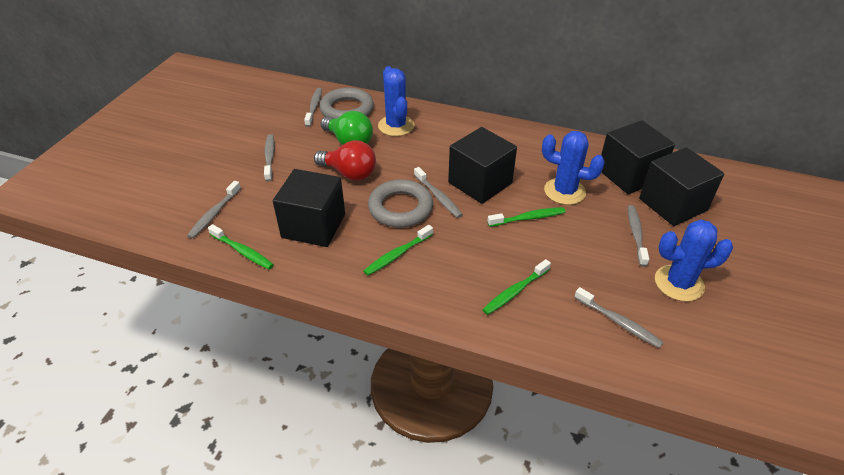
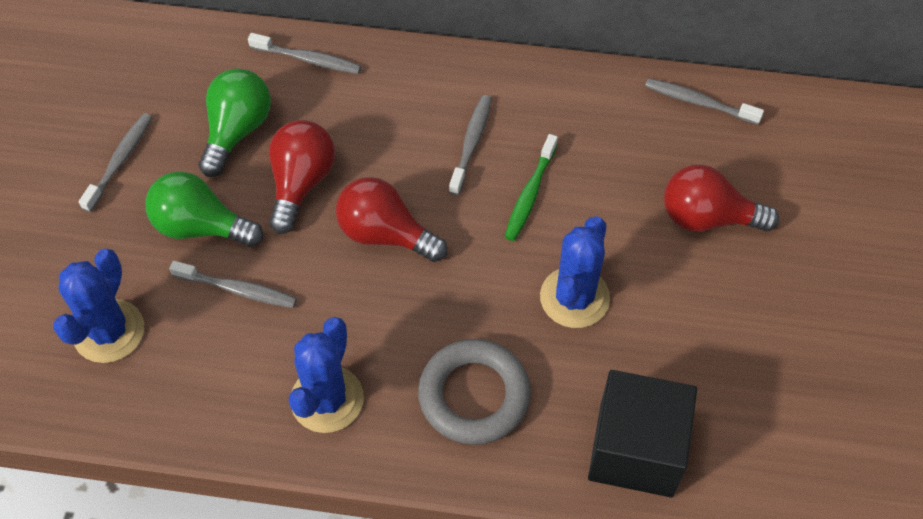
black cube: 4 -> 1
green light bulb: 1 -> 2
green toothbrush: 4 -> 1
grey ring: 2 -> 1
grey toothbrush: 6 -> 5
red light bulb: 1 -> 3

